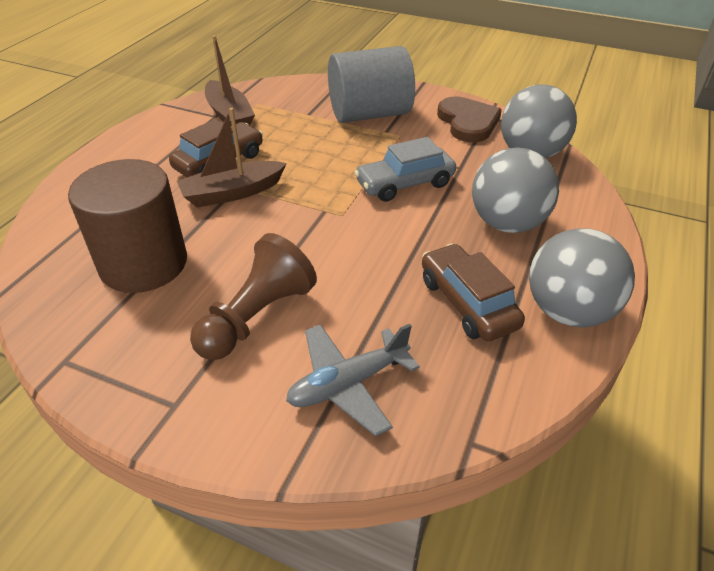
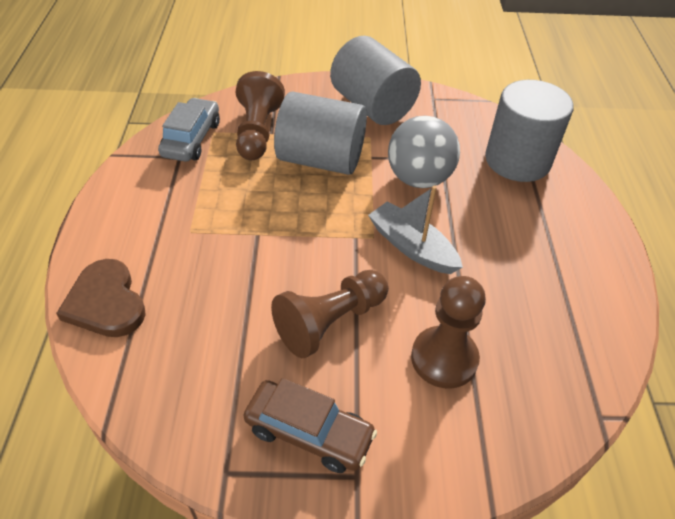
brown boat: 2 -> 0
brown car: 2 -> 1
brown cylinder: 1 -> 0
brown pawn: 1 -> 3
grey ball: 3 -> 1
grey boat: 0 -> 1
grey cylinder: 1 -> 3
grey plane: 1 -> 0

